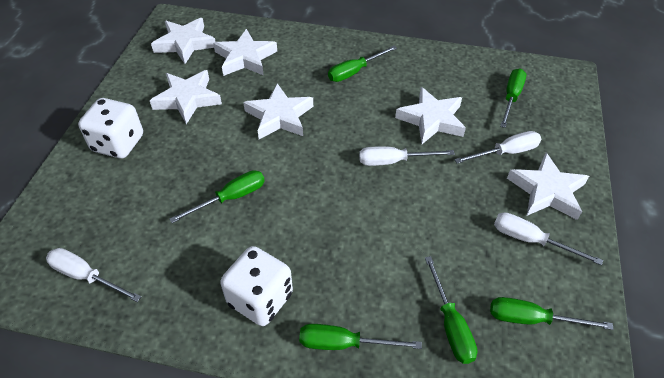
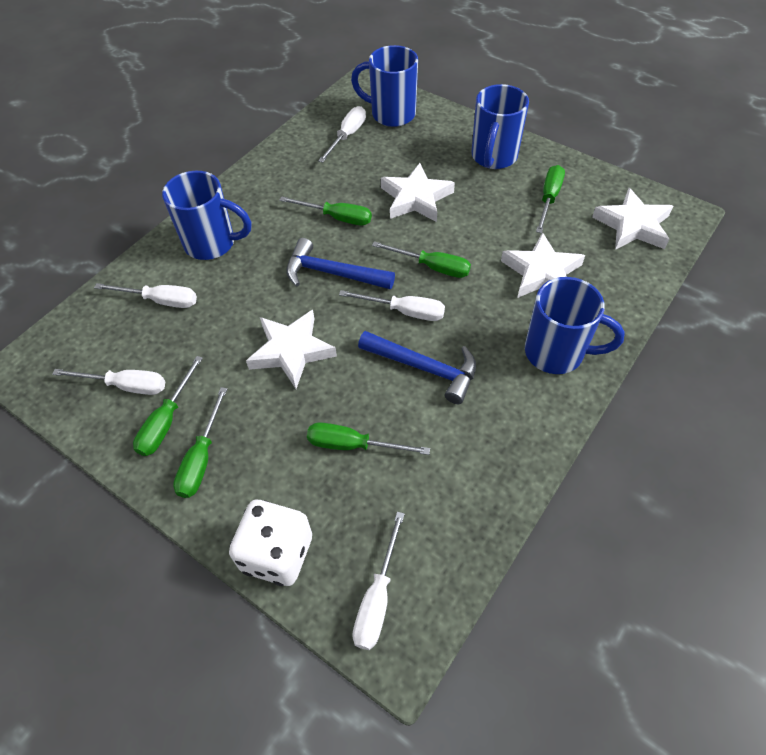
blue hammer: 0 -> 2
blue mug: 0 -> 4
white dice: 2 -> 1
white screwdriver: 4 -> 5
white star: 6 -> 4

